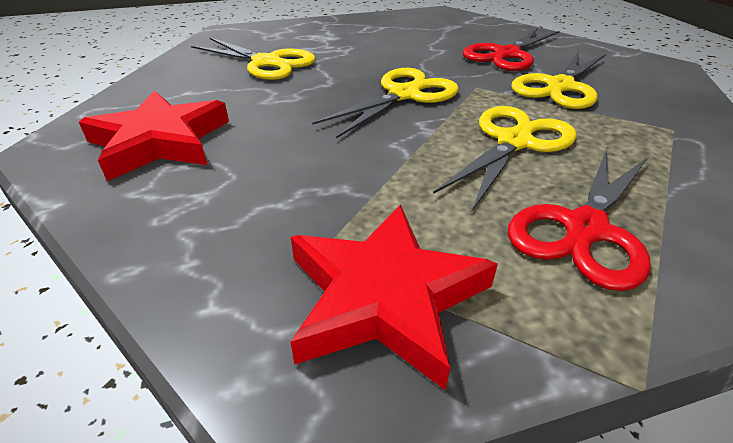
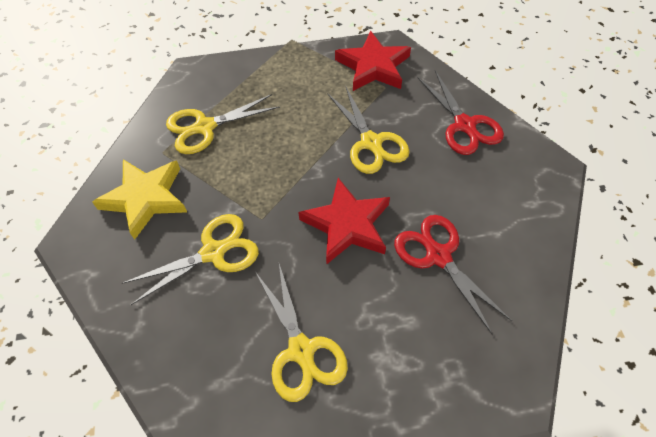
yellow star: 0 -> 1

